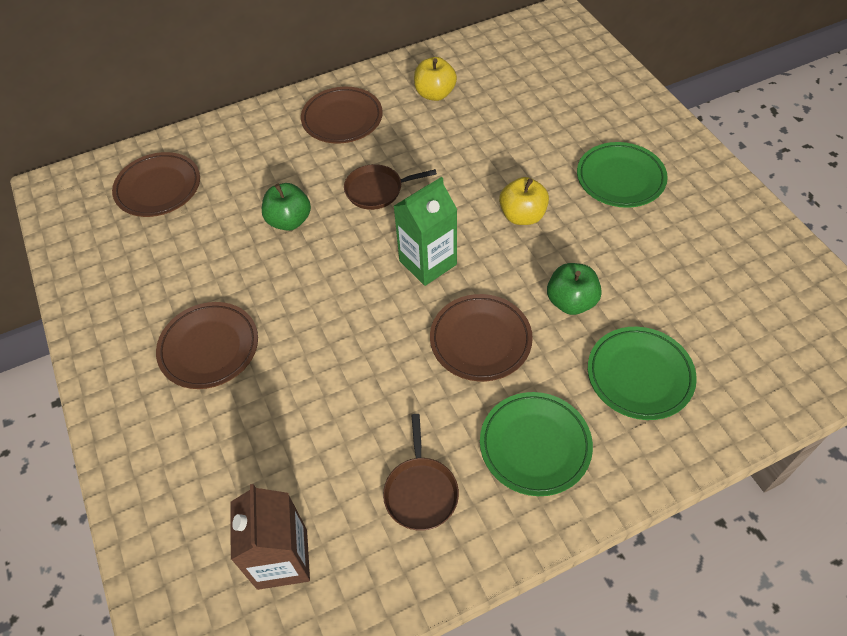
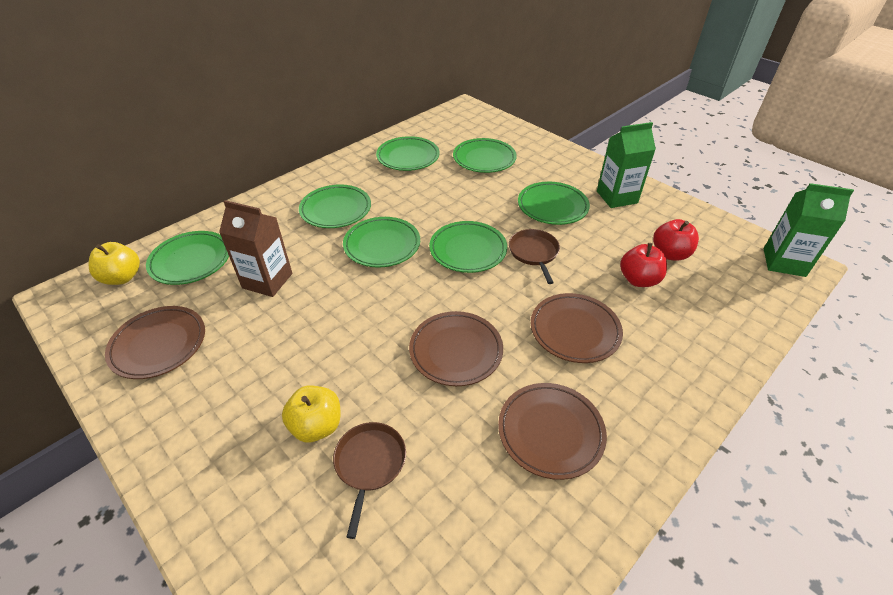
green apple: 2 -> 0
green carton: 1 -> 2
green plate: 3 -> 7
red apple: 0 -> 2

